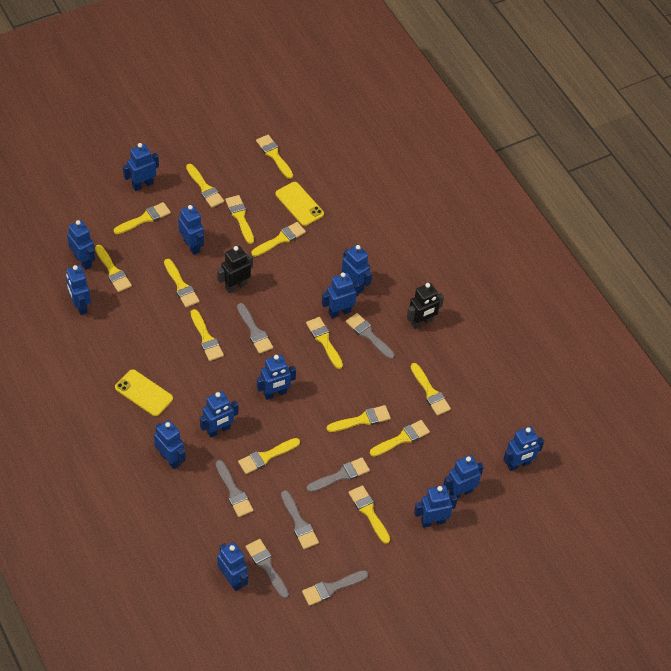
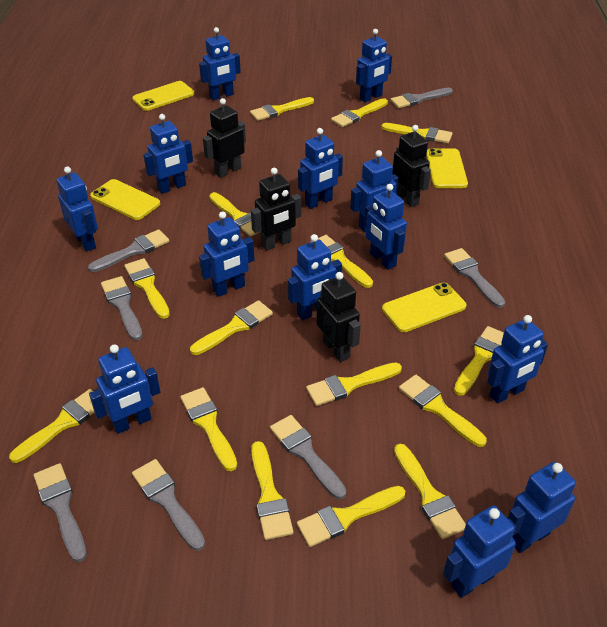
black robot: 2 -> 4
yellow brush: 14 -> 15
yellow phone: 2 -> 4

